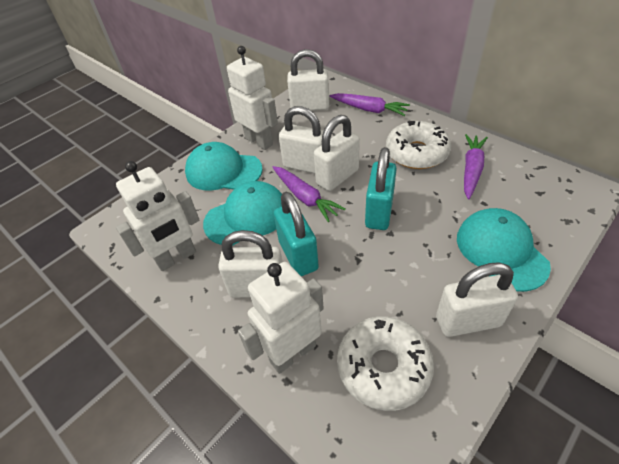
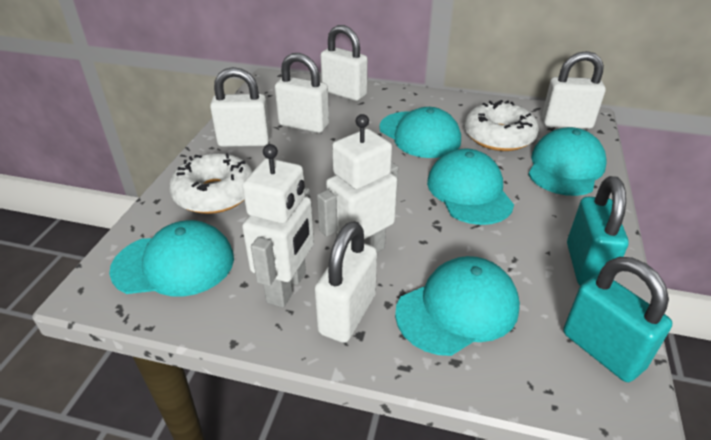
purple carrot: 3 -> 0
turquoise cap: 3 -> 5
white robot: 3 -> 2

